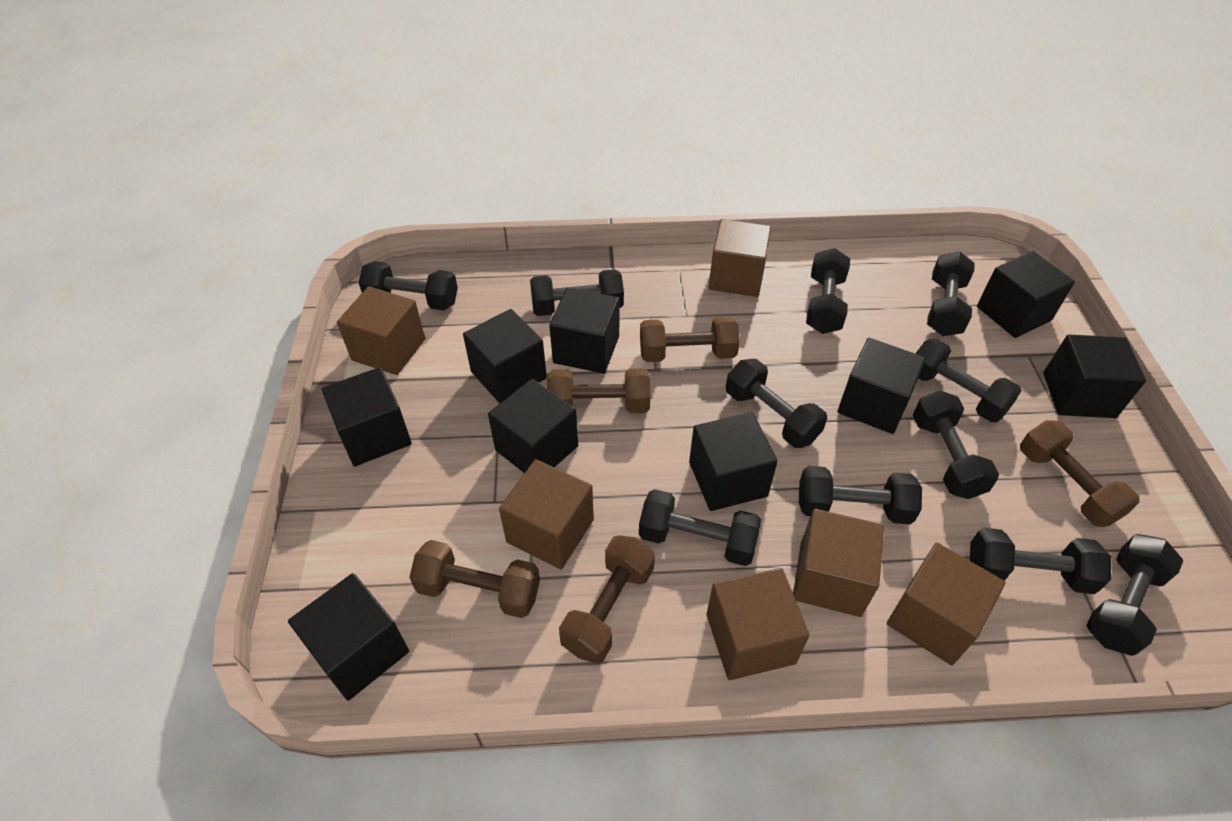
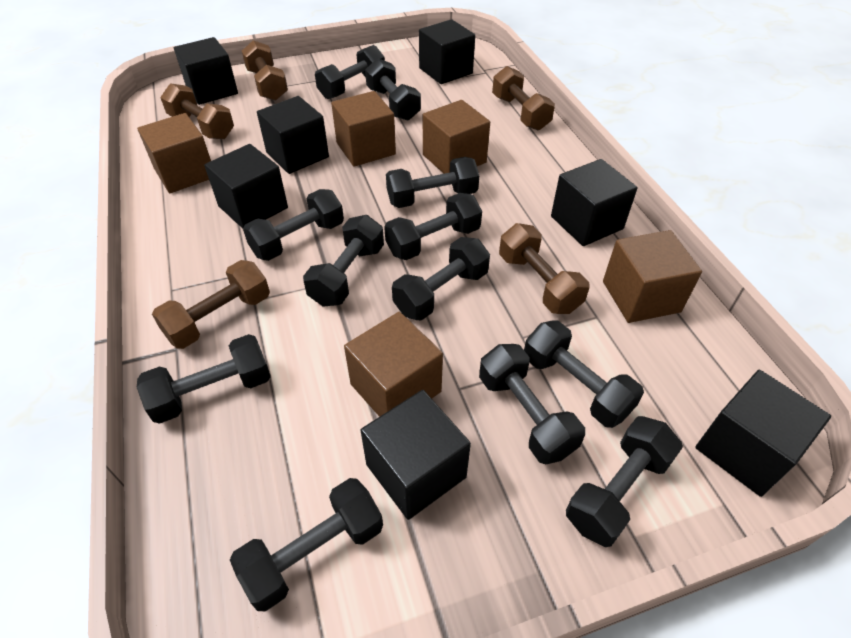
black cube: 9 -> 7
black dumbbell: 11 -> 12
brown cube: 6 -> 5

